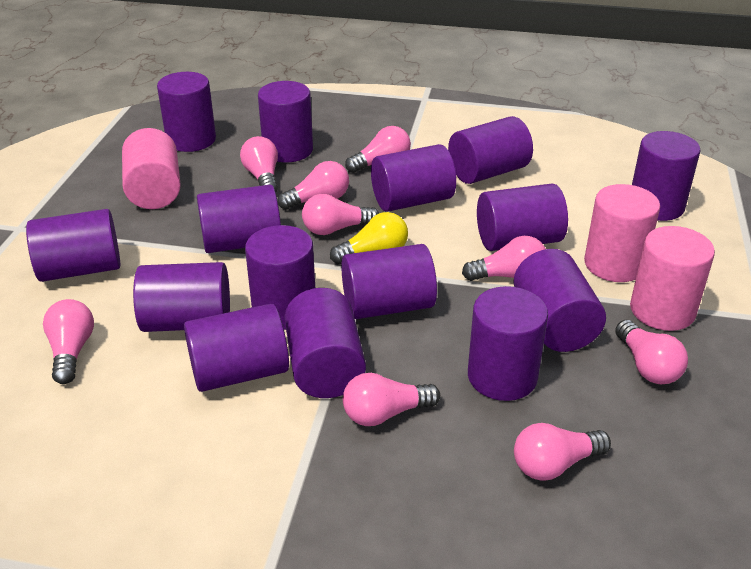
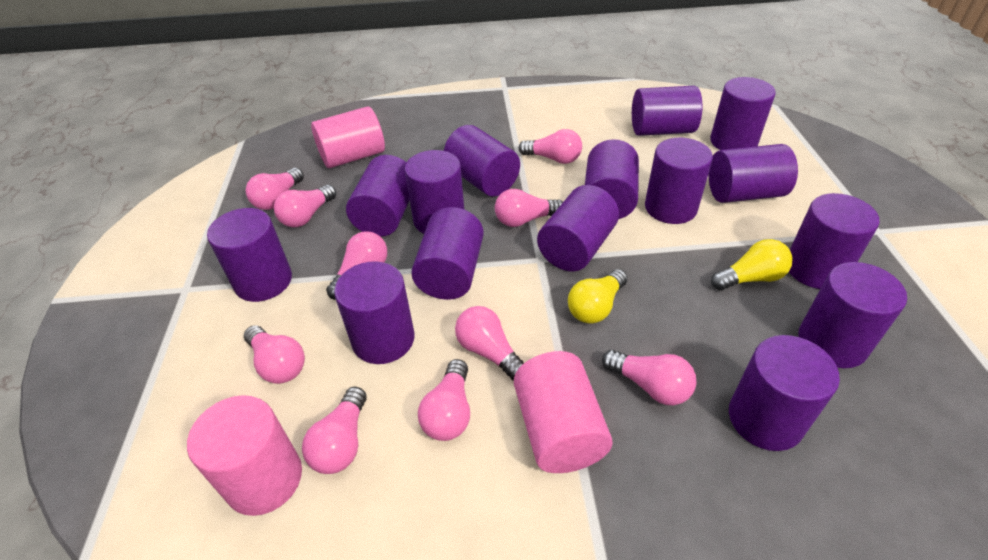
pink light bulb: 9 -> 10
yellow light bulb: 1 -> 2

